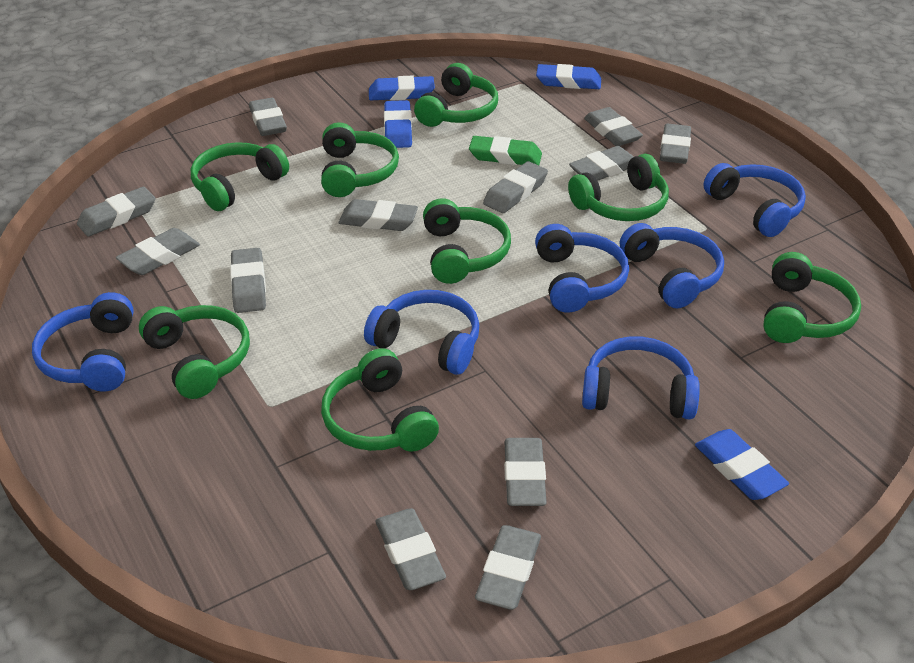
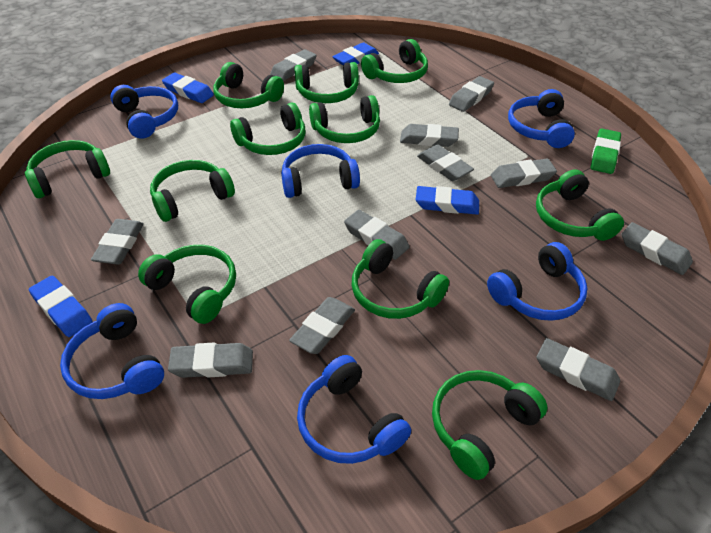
green headphones: 8 -> 11
grey eraser: 12 -> 11

